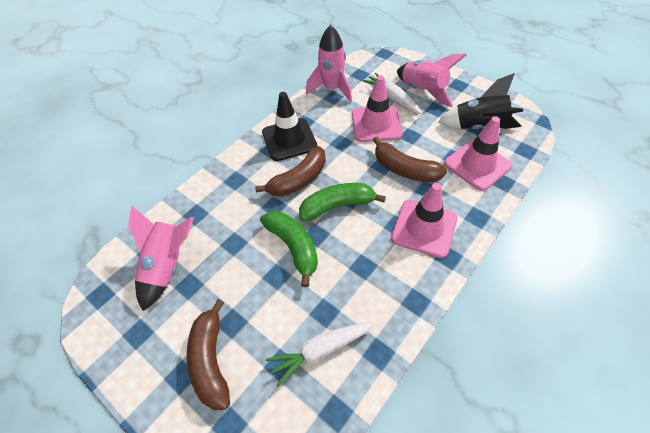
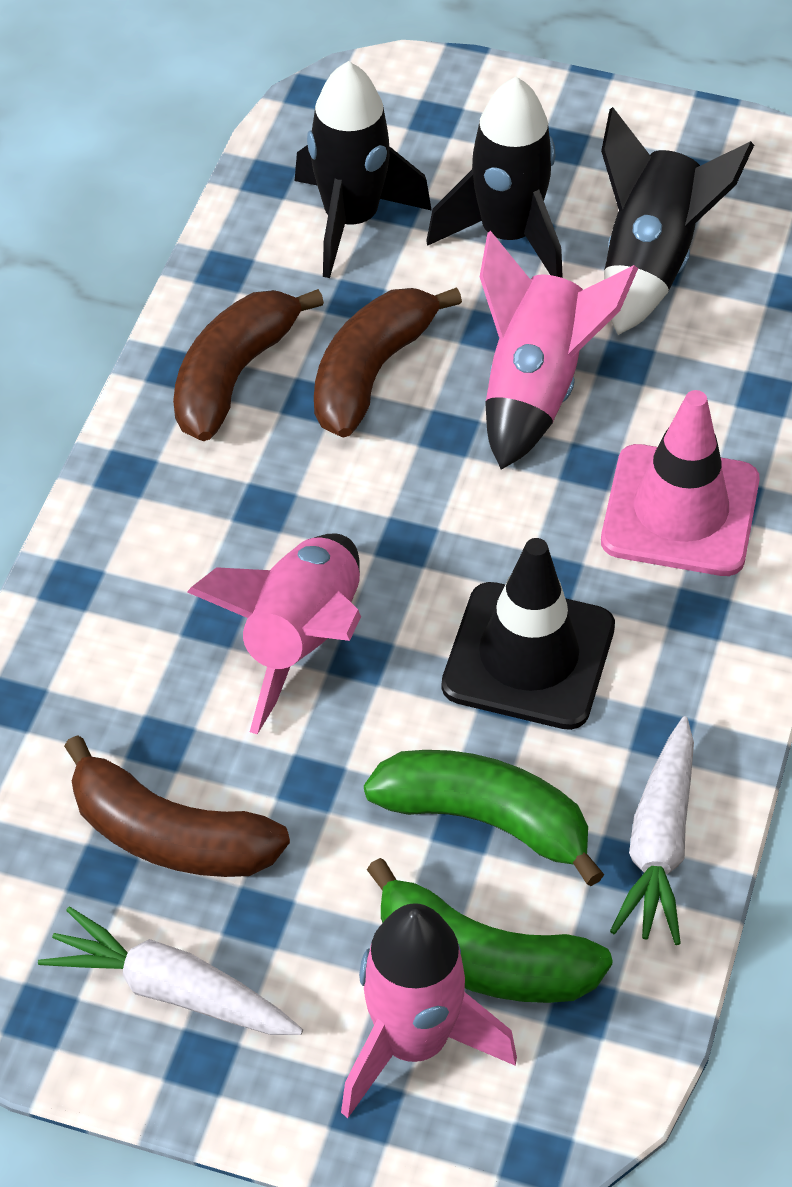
black rocket: 1 -> 3
pink traffic cone: 3 -> 1

